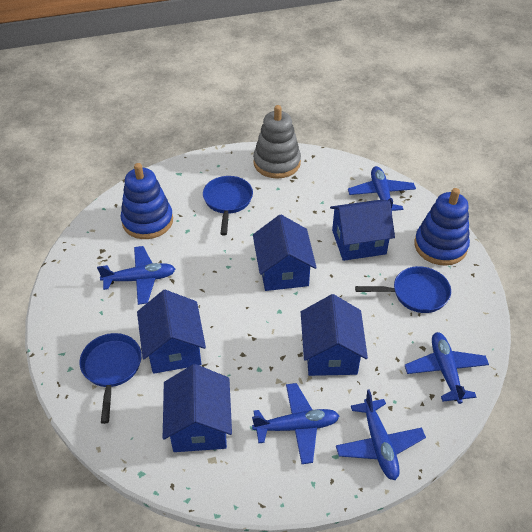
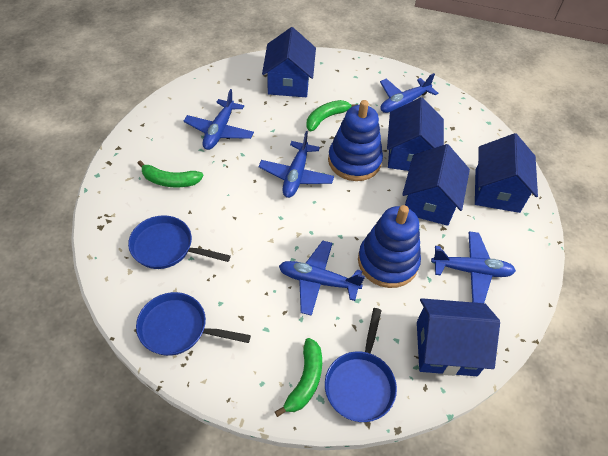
green banana: 0 -> 3
grey stacking toy: 1 -> 0

